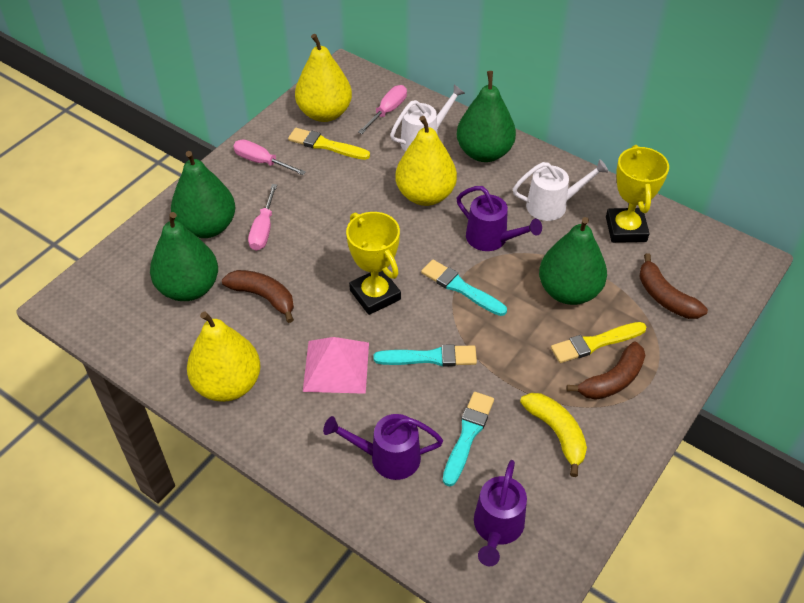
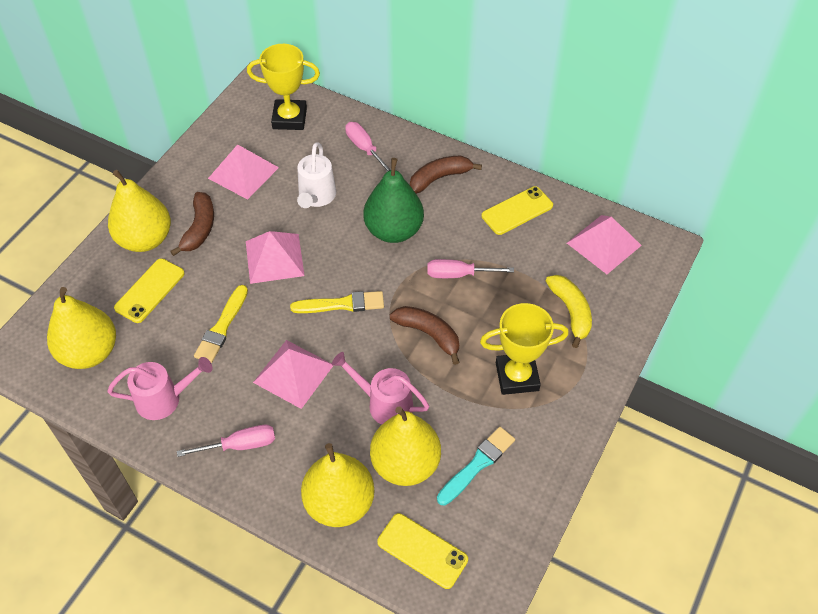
green pear: 4 -> 1
pink pyramid: 1 -> 4
pink watering can: 0 -> 2
purple watering can: 3 -> 0
turquoise brush: 3 -> 1
white watering can: 2 -> 1
yellow pear: 3 -> 4
yellow phone: 0 -> 3

